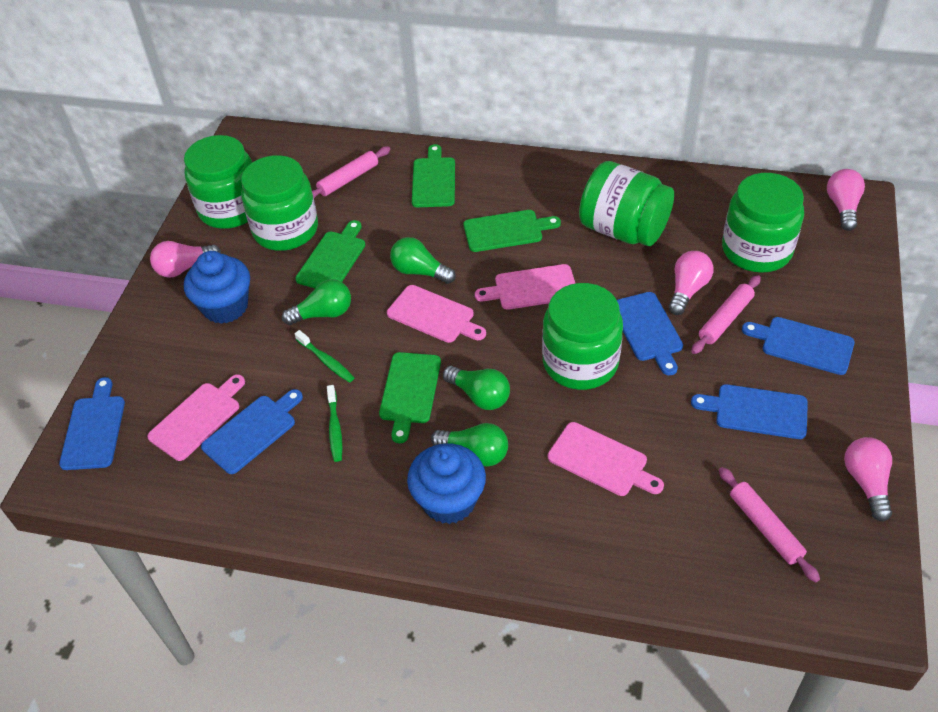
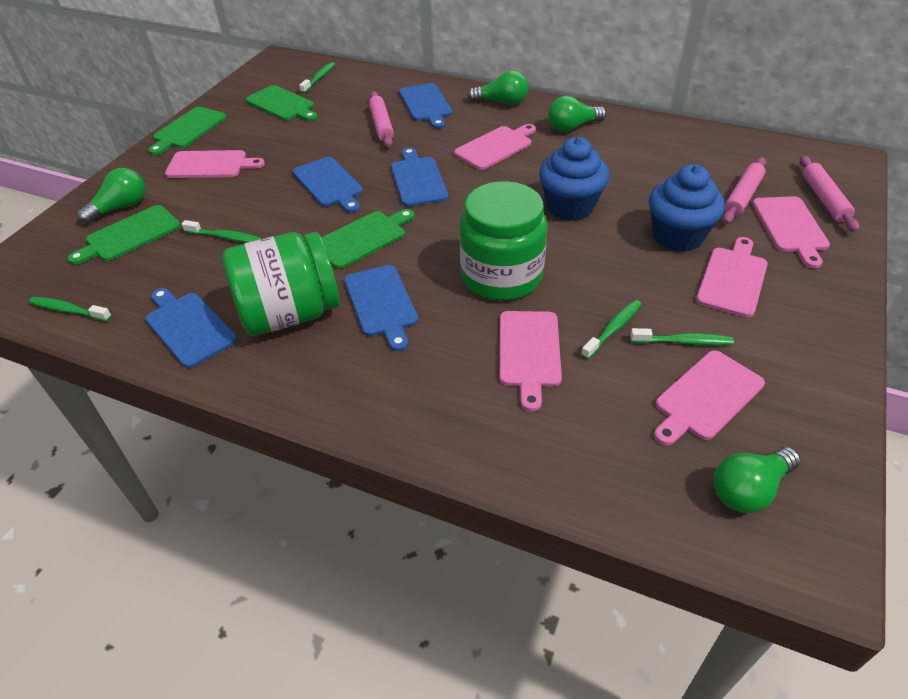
green jar: 5 -> 2
green toothbrush: 2 -> 5
pink cutting board: 4 -> 6
pink light bulb: 4 -> 0

